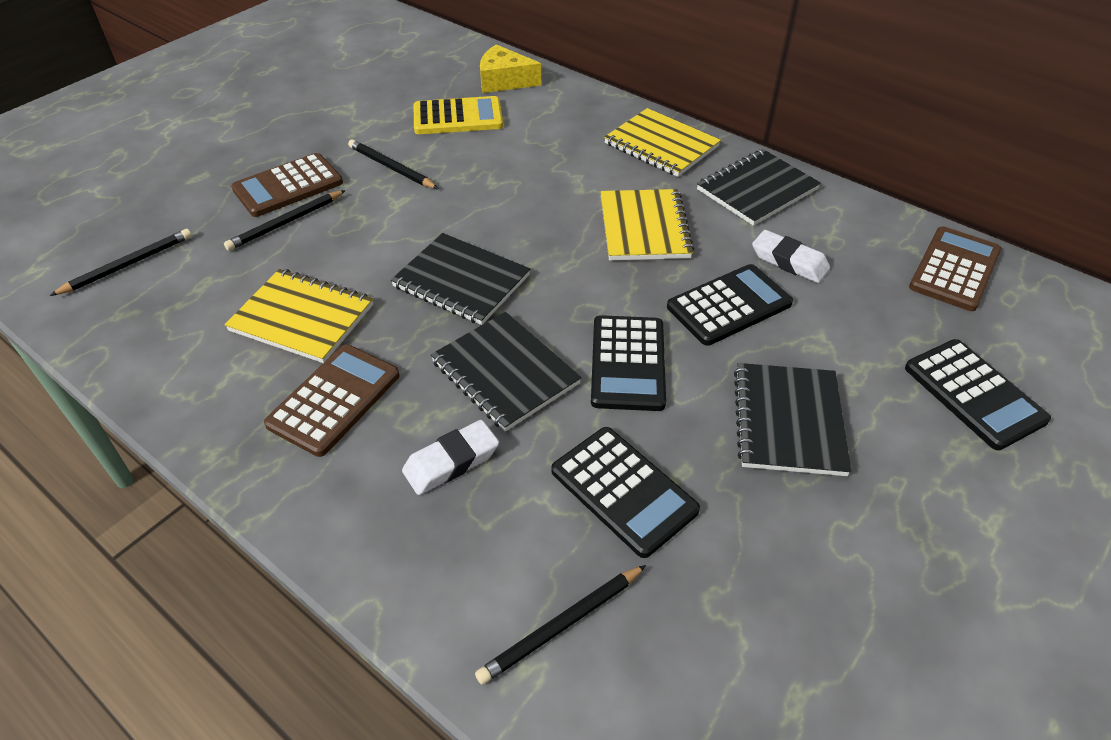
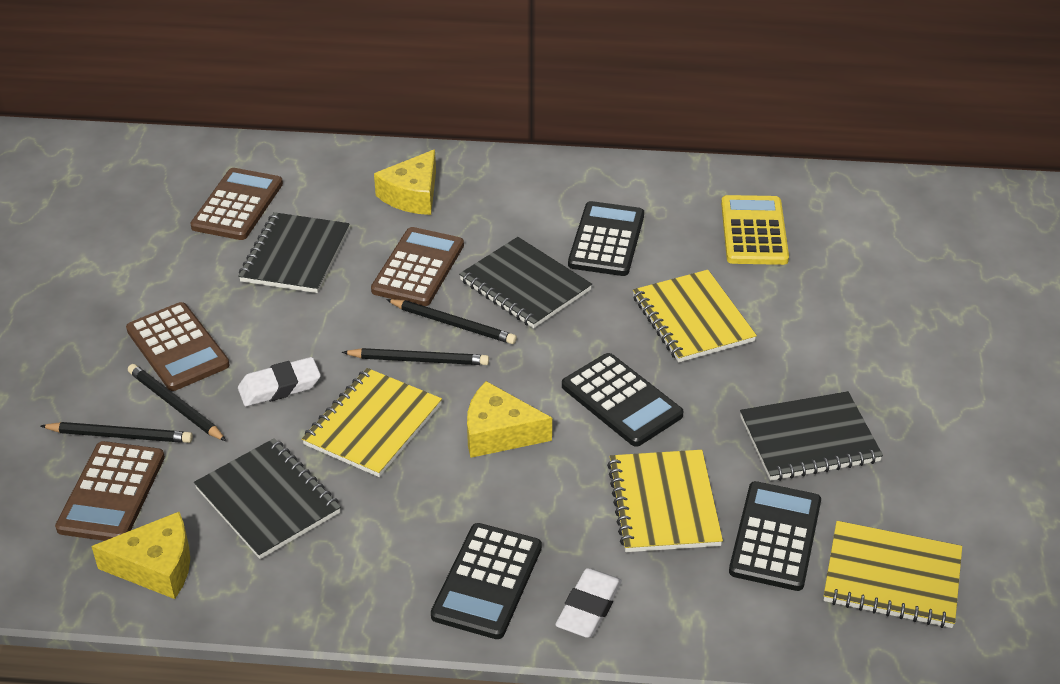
brown calculator: 3 -> 4
yellow cheese: 1 -> 3
yellow notebook: 3 -> 4

